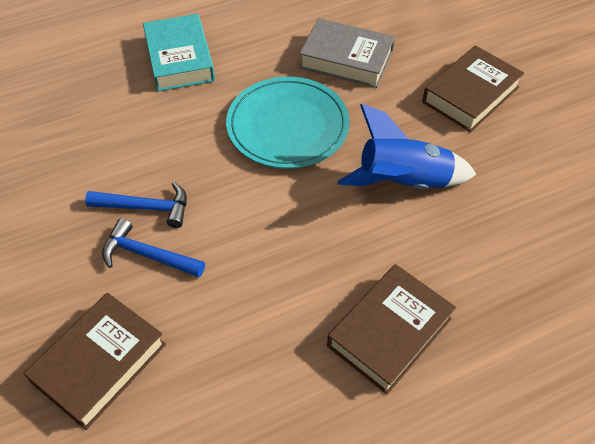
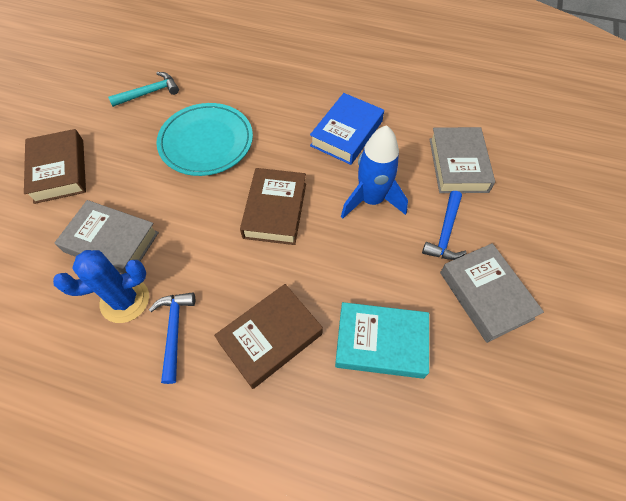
blue book: 0 -> 1
blue cactus: 0 -> 1
grey book: 1 -> 3
turquoise hammer: 0 -> 1

